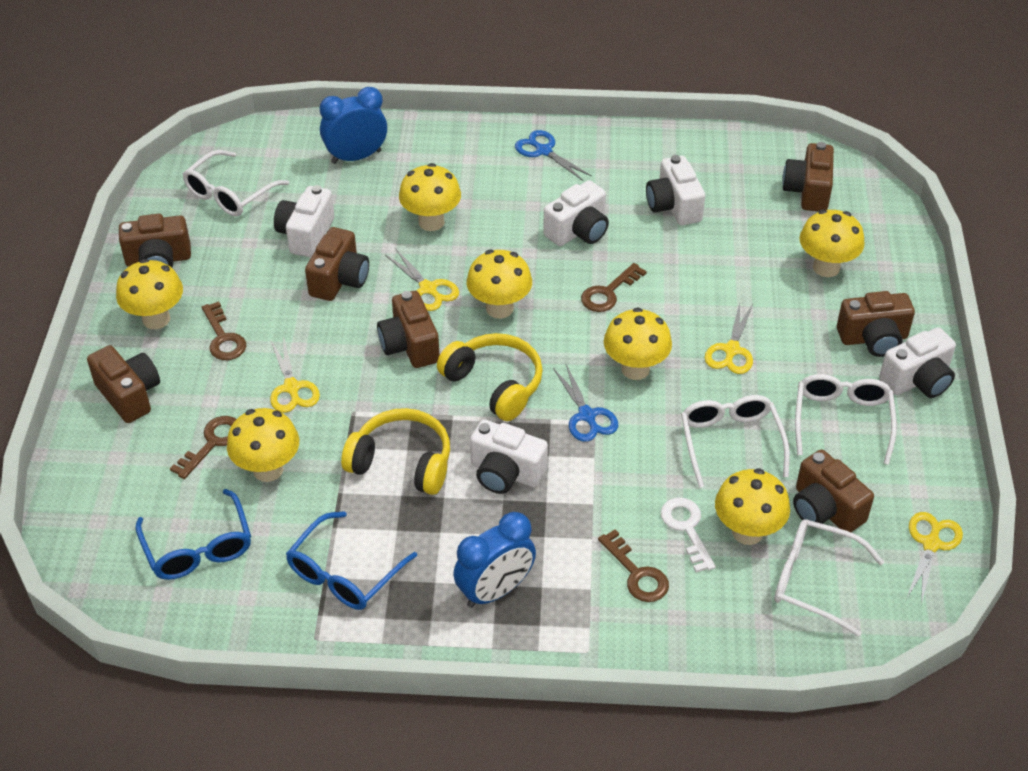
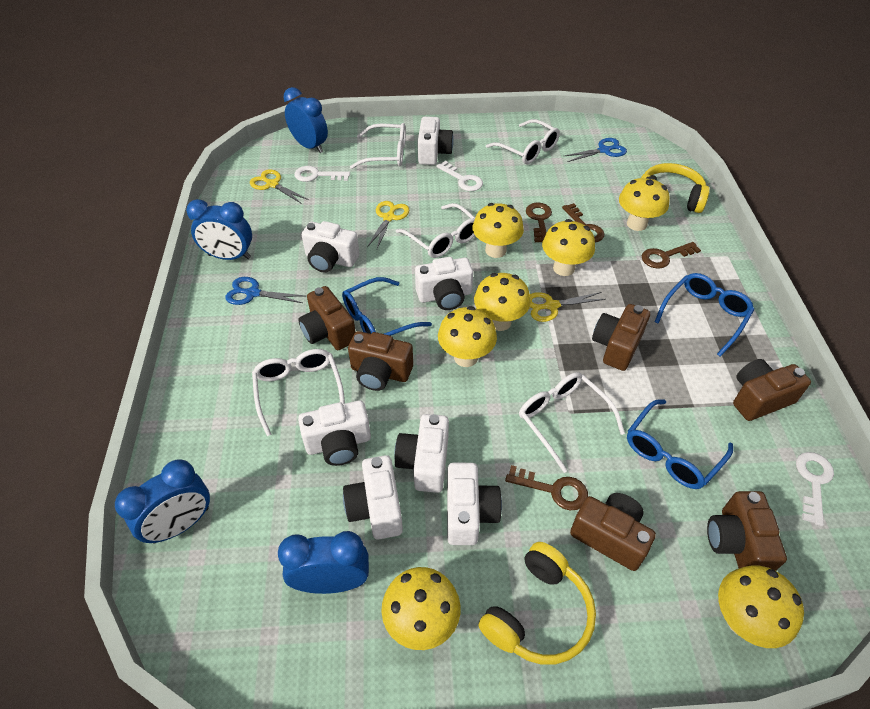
blue clock: 2 -> 4
blue glasses: 2 -> 3
brown camera: 7 -> 6
white camera: 5 -> 7
white glasses: 4 -> 5
white key: 1 -> 3
yellow scissors: 4 -> 3

